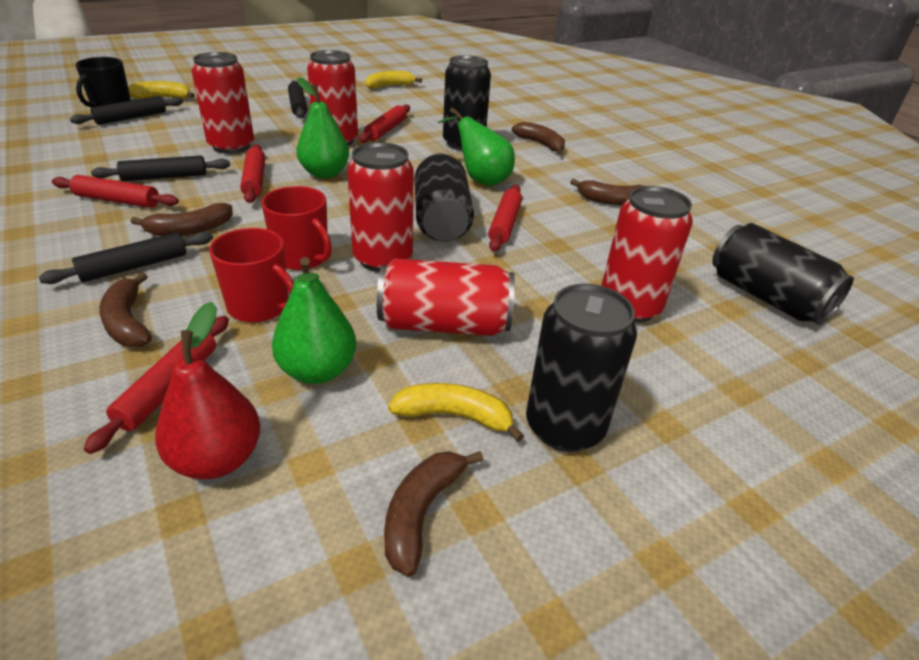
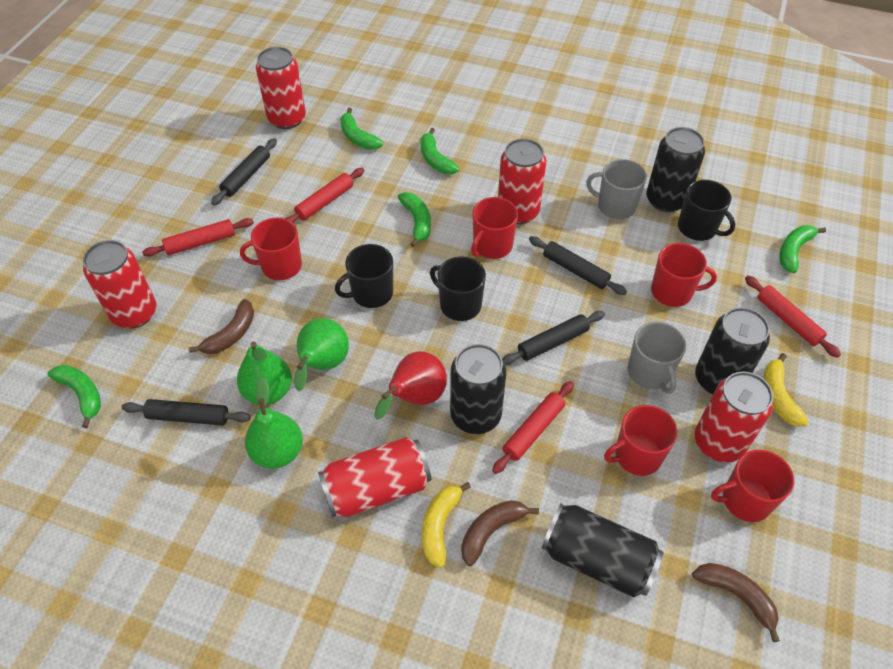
black mug: 1 -> 3
brown banana: 5 -> 3
green banana: 0 -> 5
grey mug: 0 -> 2
red mug: 2 -> 5
red rolling pin: 5 -> 4
yellow banana: 3 -> 2

